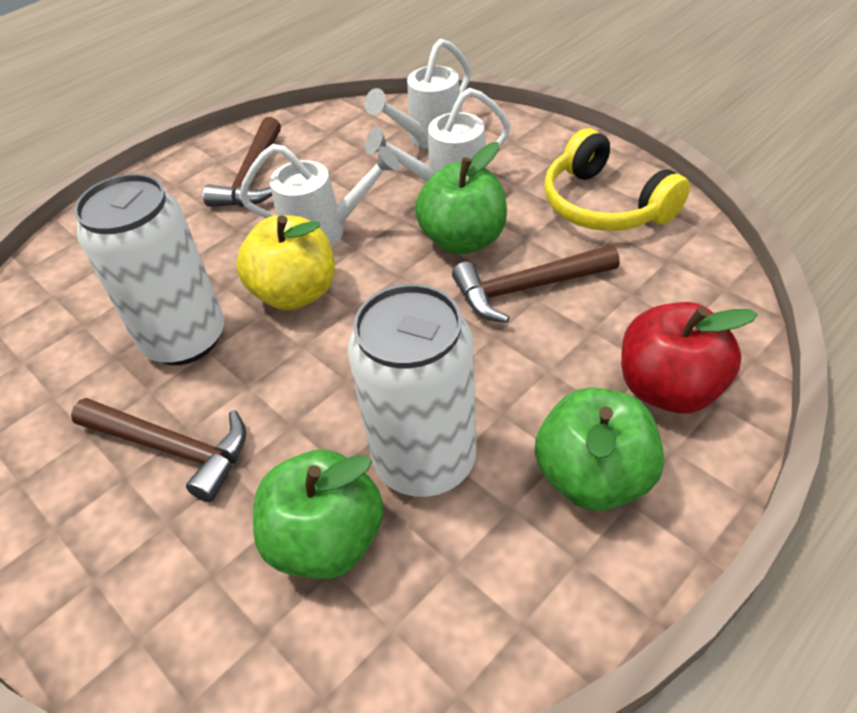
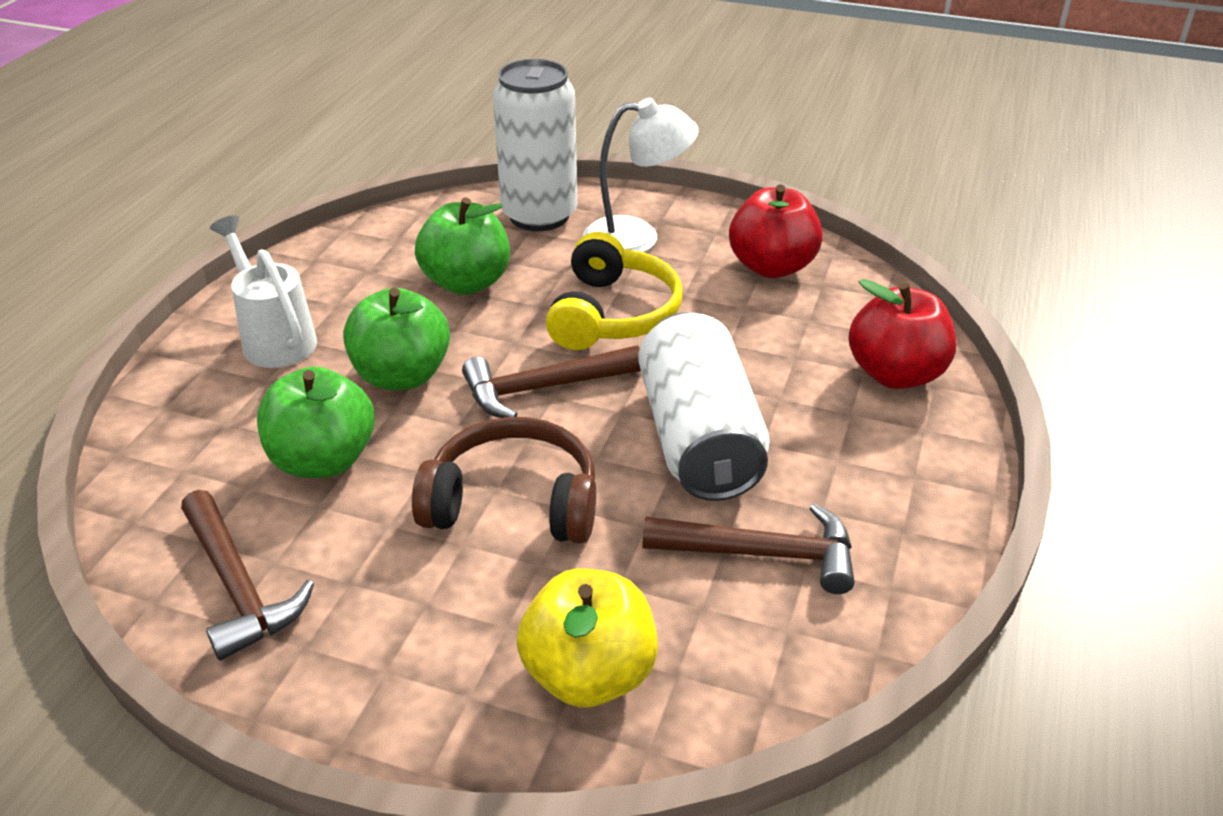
brown headphones: 0 -> 1
red apple: 1 -> 2
white lamp: 0 -> 1
white watering can: 3 -> 1

